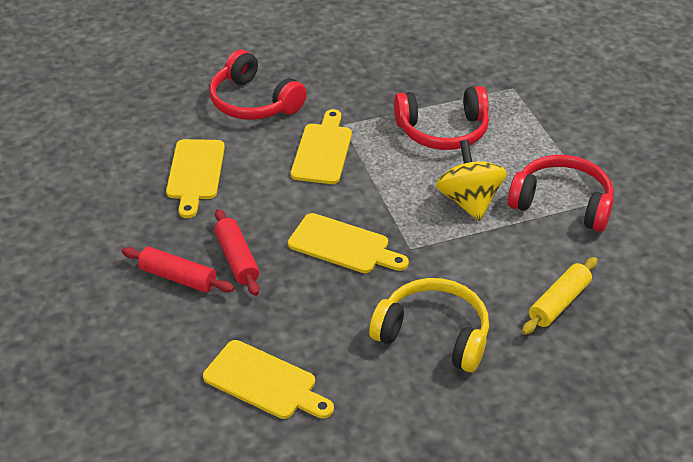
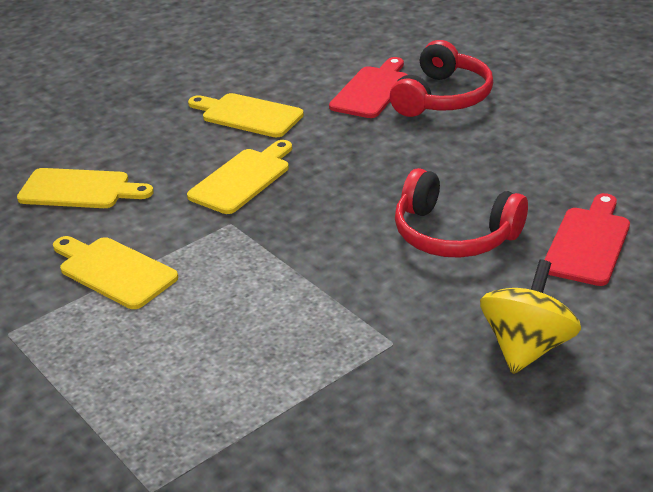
red cutting board: 0 -> 2
red headphones: 3 -> 2
red rolling pin: 2 -> 0
yellow headphones: 1 -> 0
yellow rolling pin: 1 -> 0

